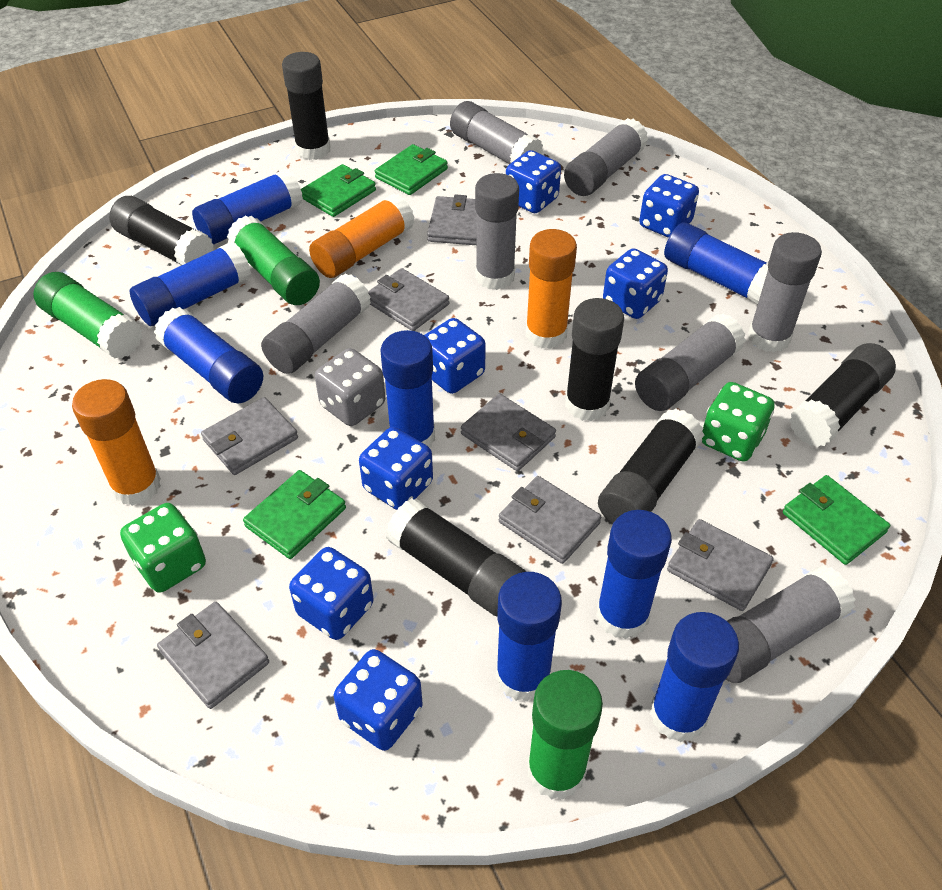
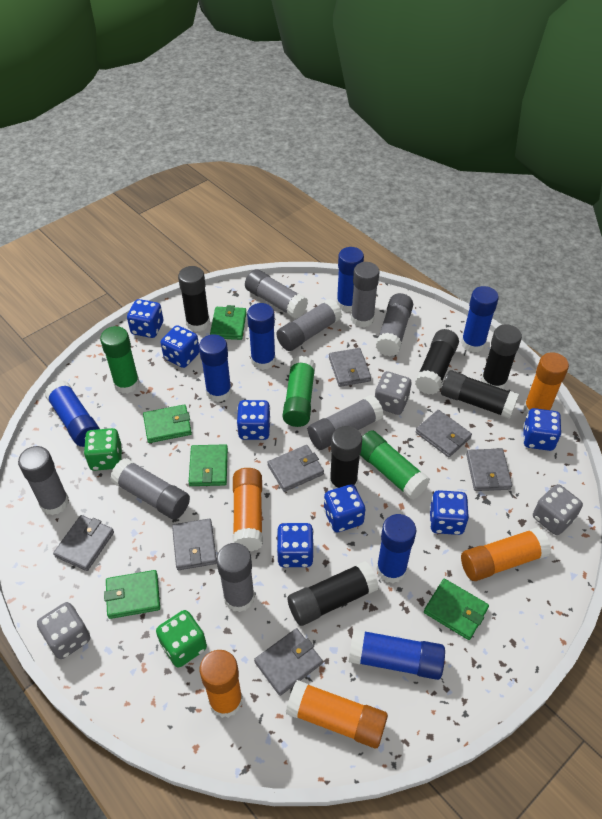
blue glue stick: 8 -> 7
green wallet: 4 -> 5
grey dice: 1 -> 3
grey glue stick: 7 -> 8
orange glue stick: 3 -> 5

